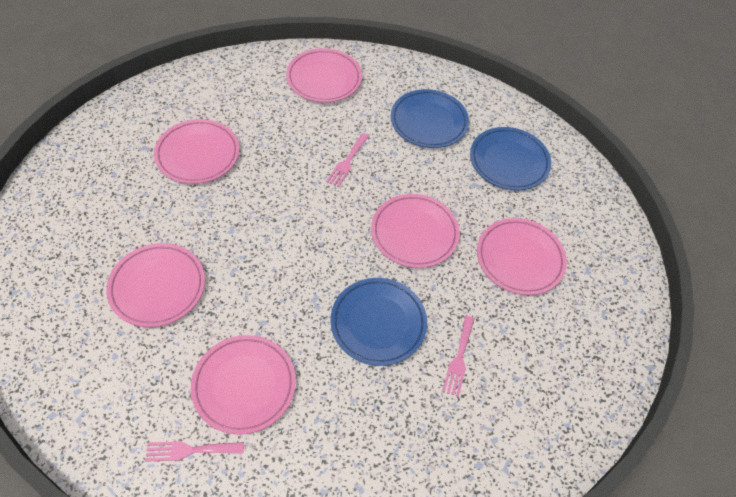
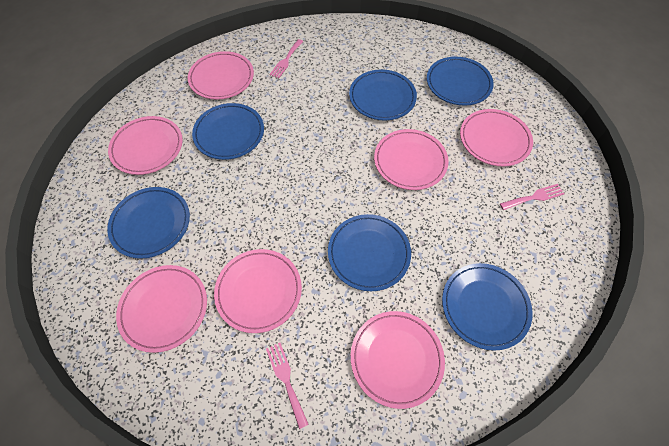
blue plate: 3 -> 6
pink plate: 6 -> 7

